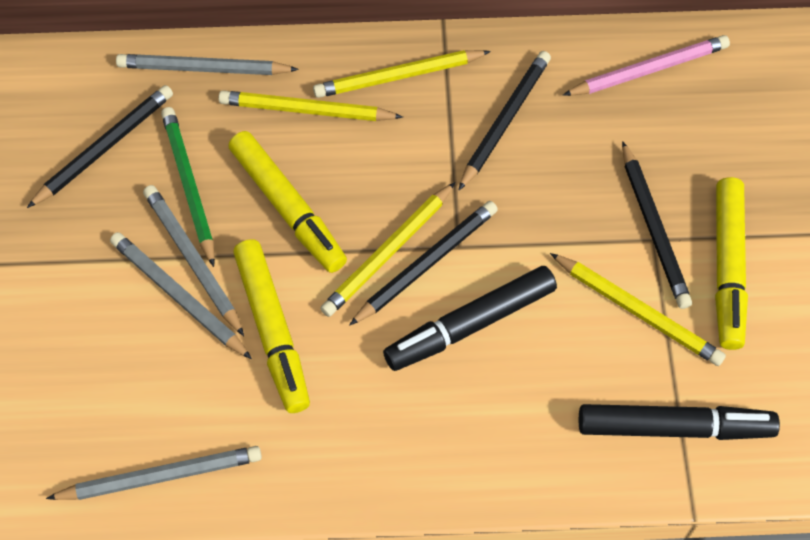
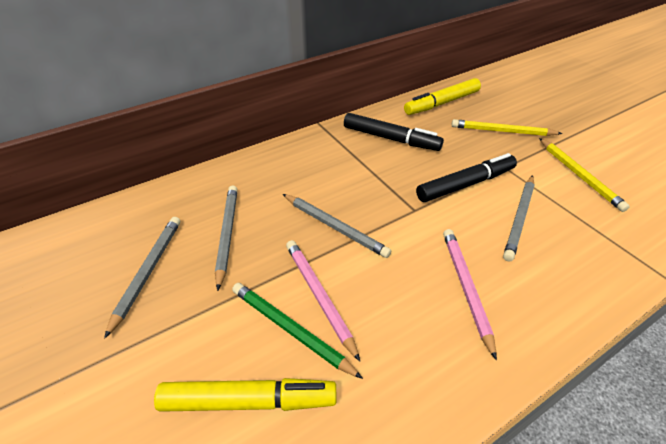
black pencil: 4 -> 0
pink pencil: 1 -> 2
yellow marker: 3 -> 2
yellow pencil: 4 -> 2

